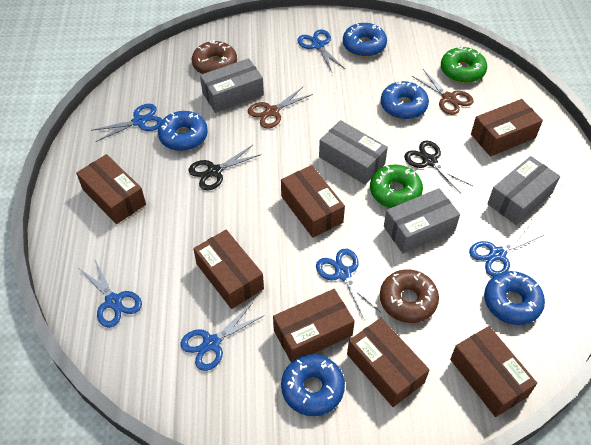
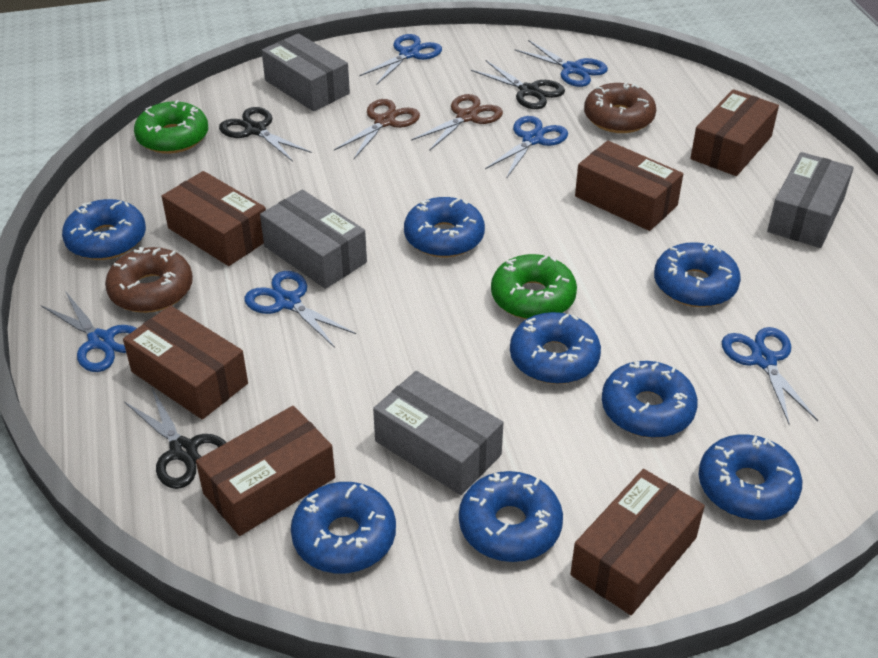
black scissors: 2 -> 3
blue donut: 5 -> 8
brown box: 7 -> 6

